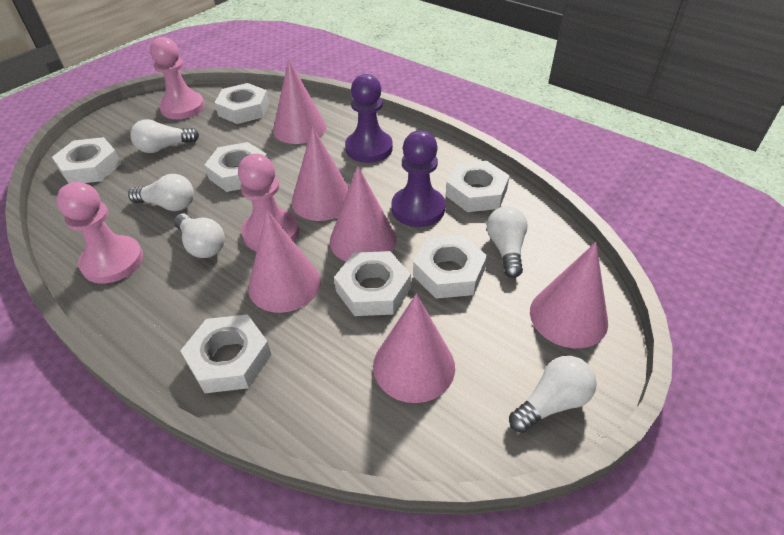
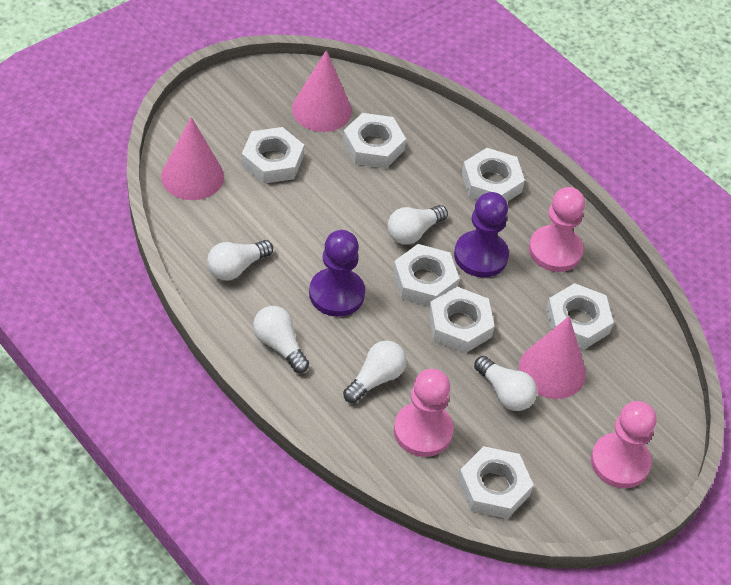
pink cone: 6 -> 3

